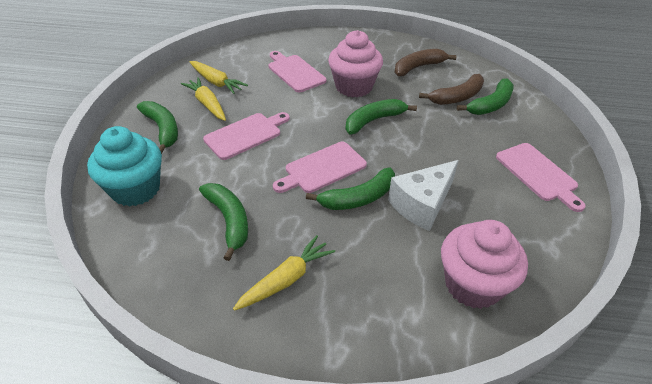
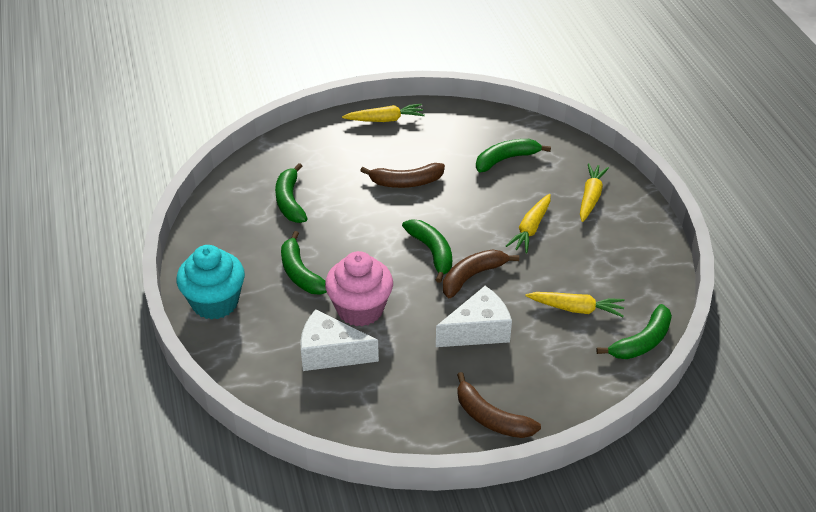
brown banana: 2 -> 3
pink cupcake: 2 -> 1
pink cutting board: 4 -> 0
white cheese: 1 -> 2
yellow carrot: 3 -> 4

